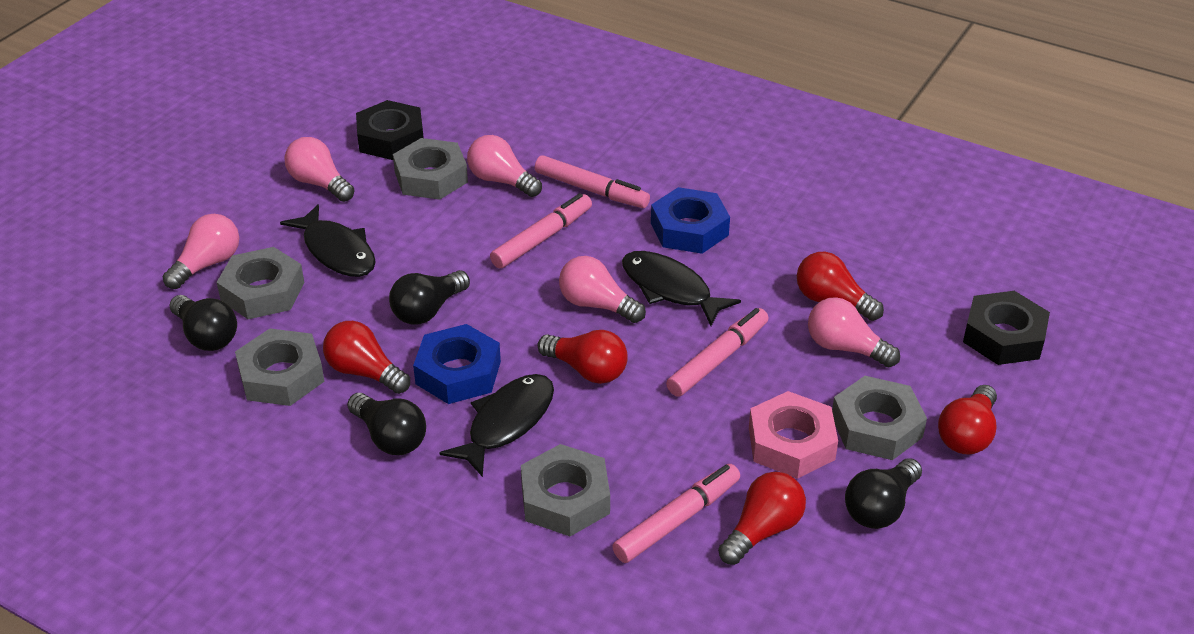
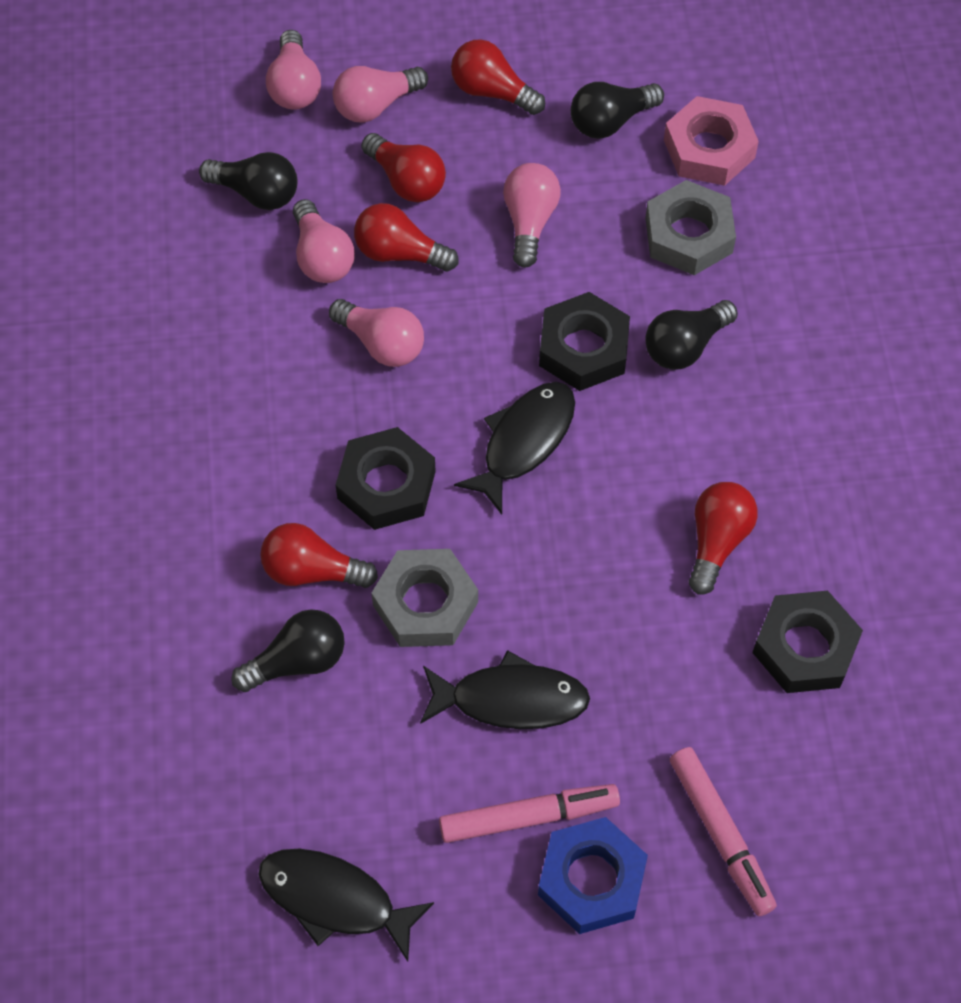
black nut: 2 -> 3
blue nut: 2 -> 1
grey nut: 5 -> 2
pink marker: 4 -> 2

